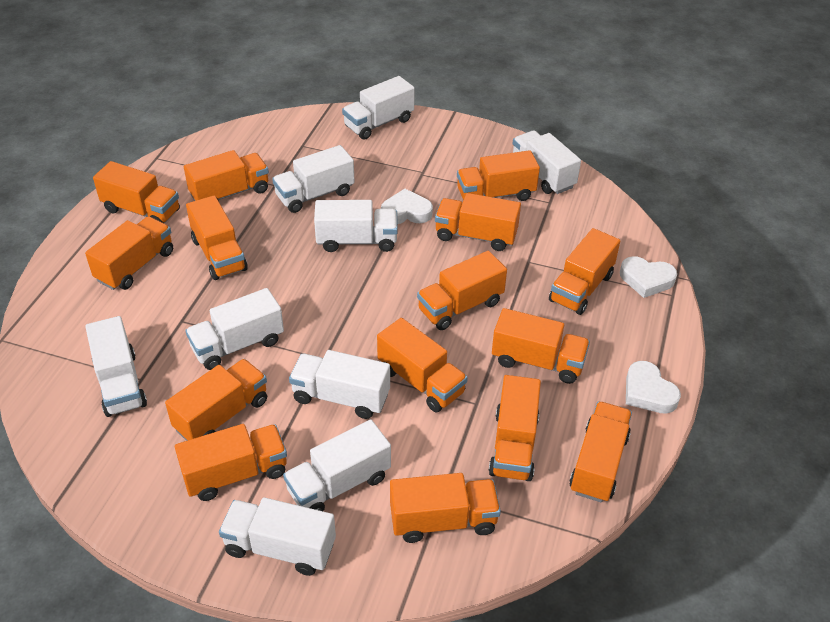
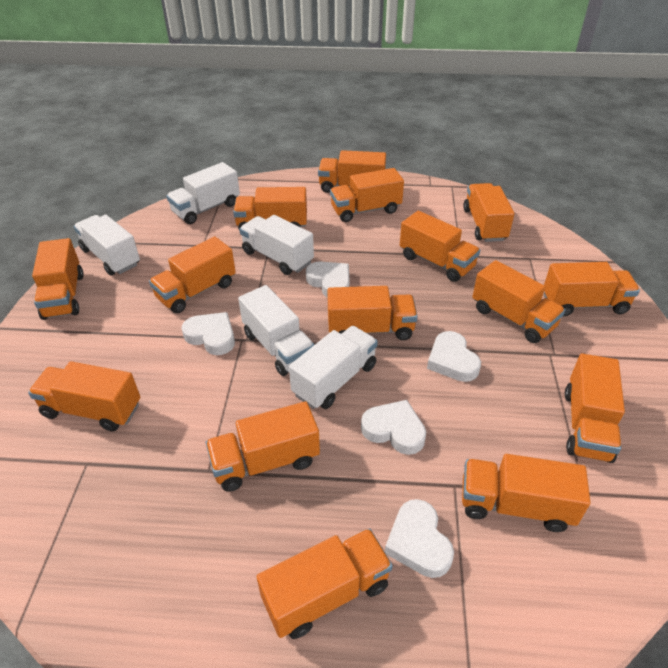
white heart: 3 -> 5
white truck: 9 -> 5

